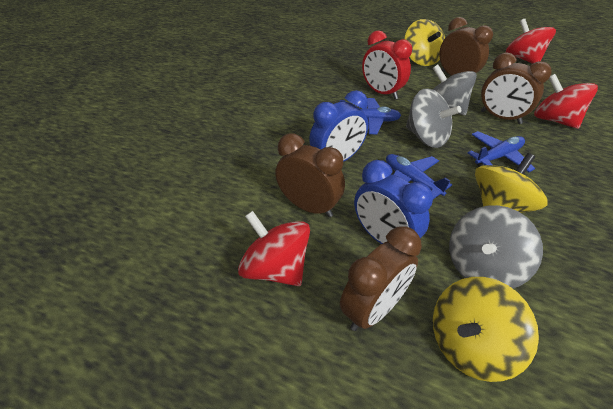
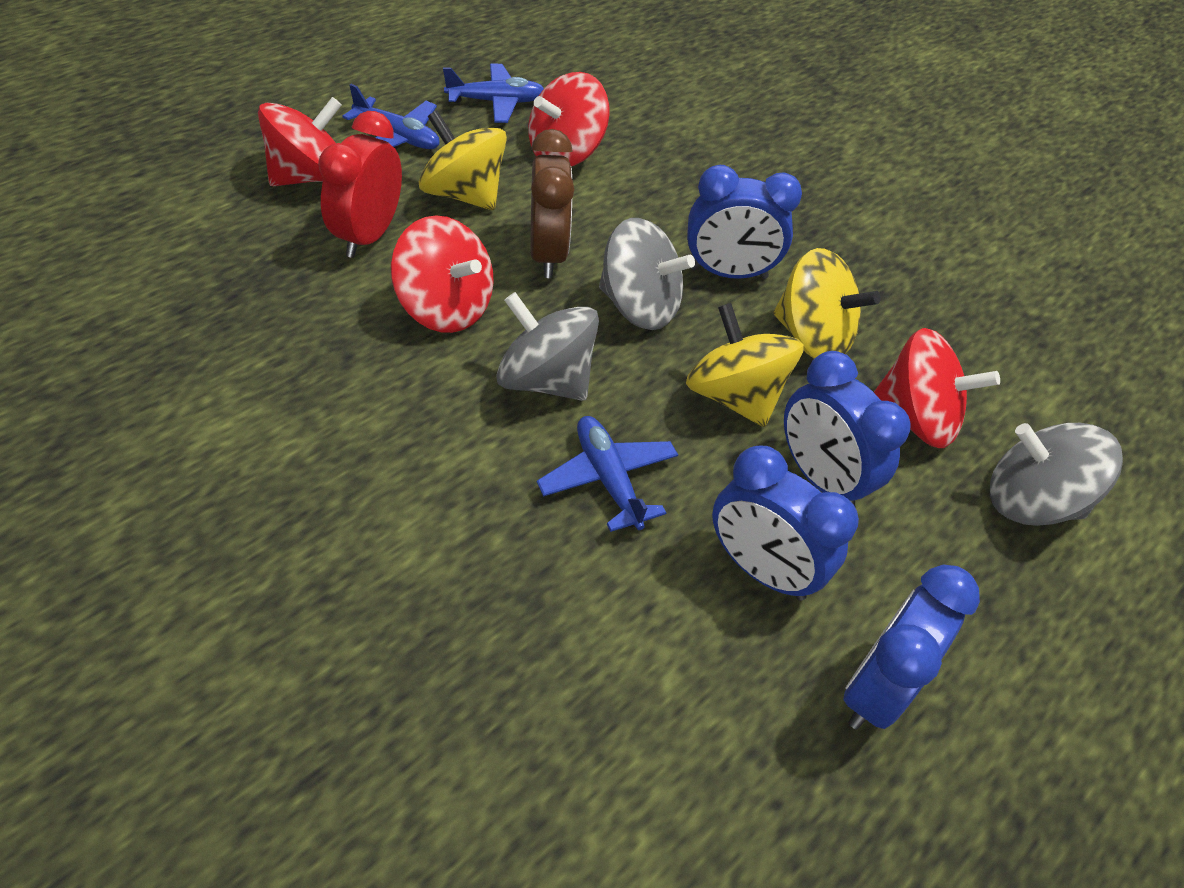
blue clock: 2 -> 4
brown clock: 4 -> 1
red spinning top: 3 -> 4

